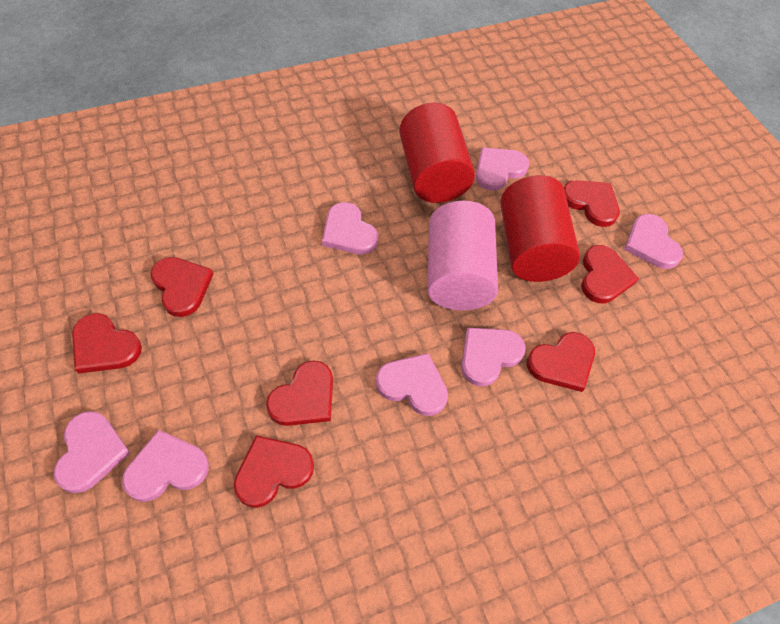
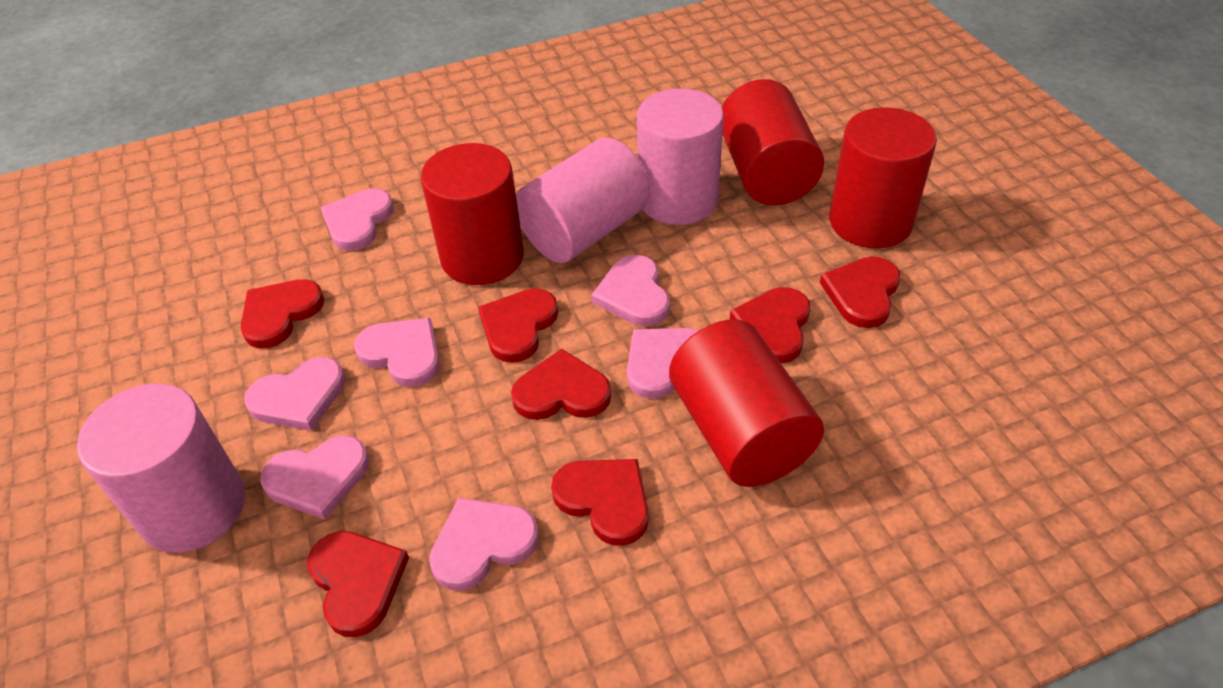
pink cylinder: 1 -> 3
red cylinder: 2 -> 4

